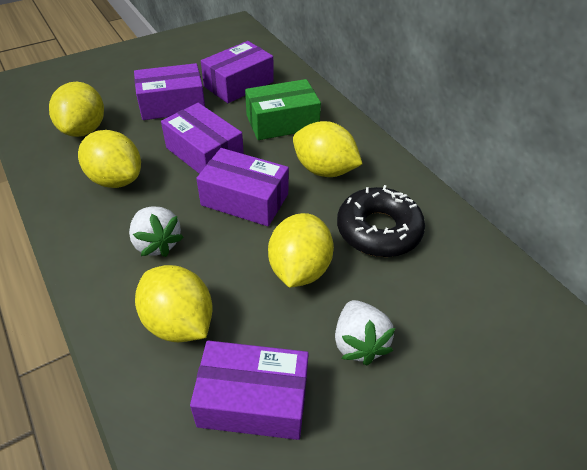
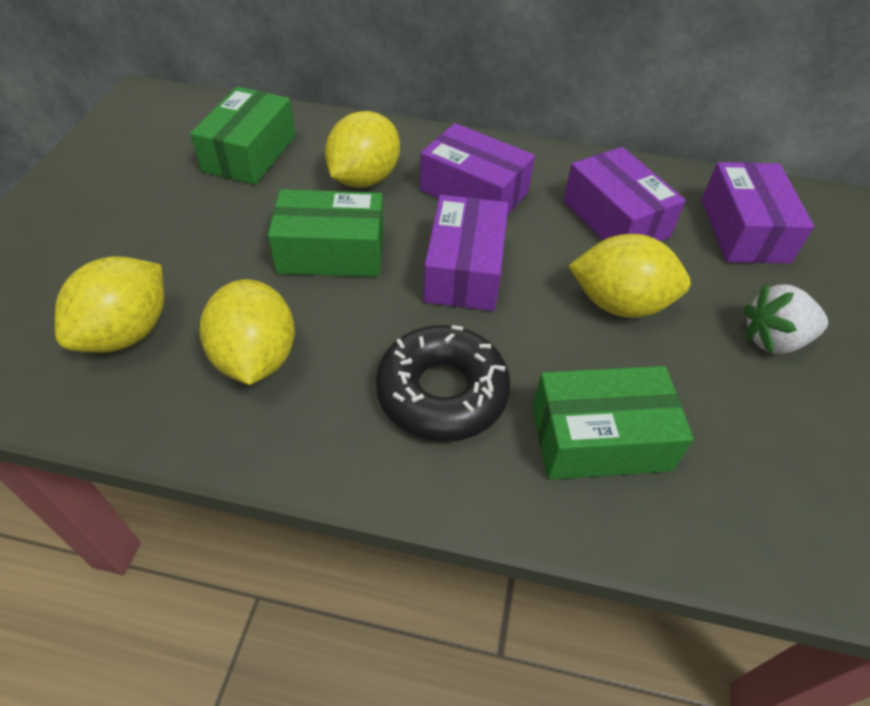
green box: 1 -> 3
purple box: 5 -> 4
white strawberry: 2 -> 1
yellow lemon: 5 -> 4

